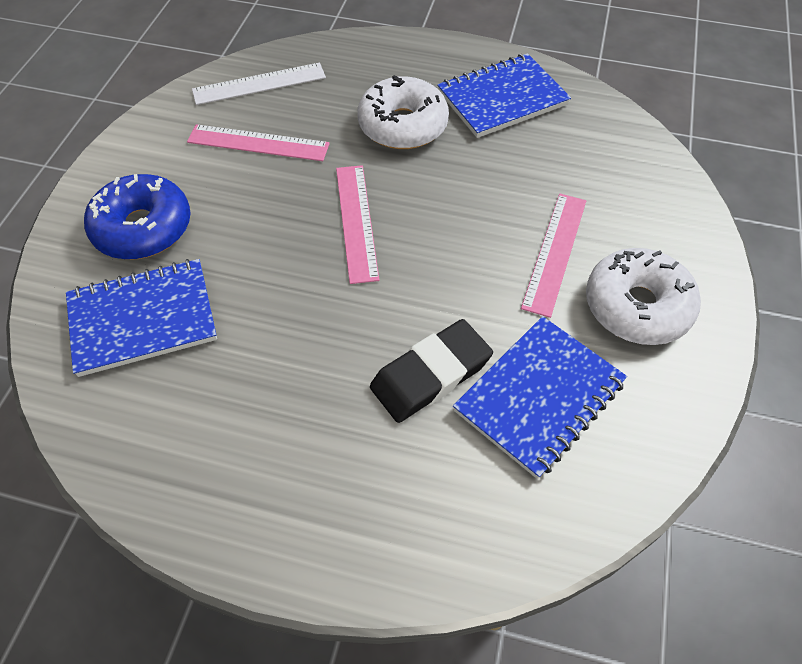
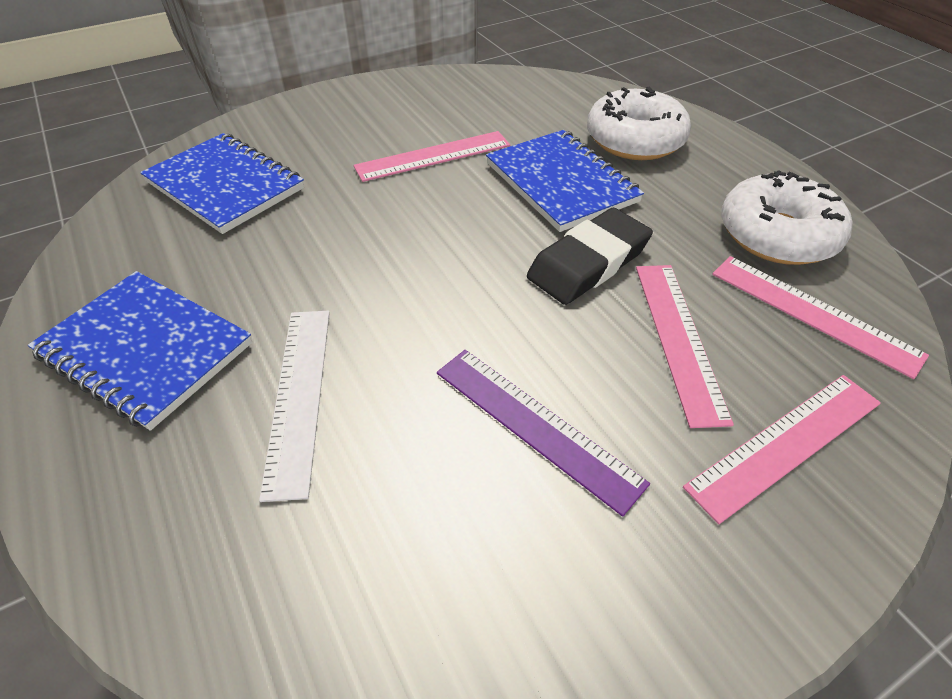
blue donut: 1 -> 0
pink ruler: 3 -> 4
purple ruler: 0 -> 1

